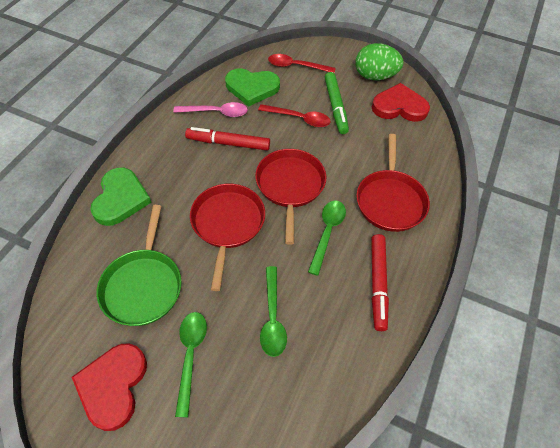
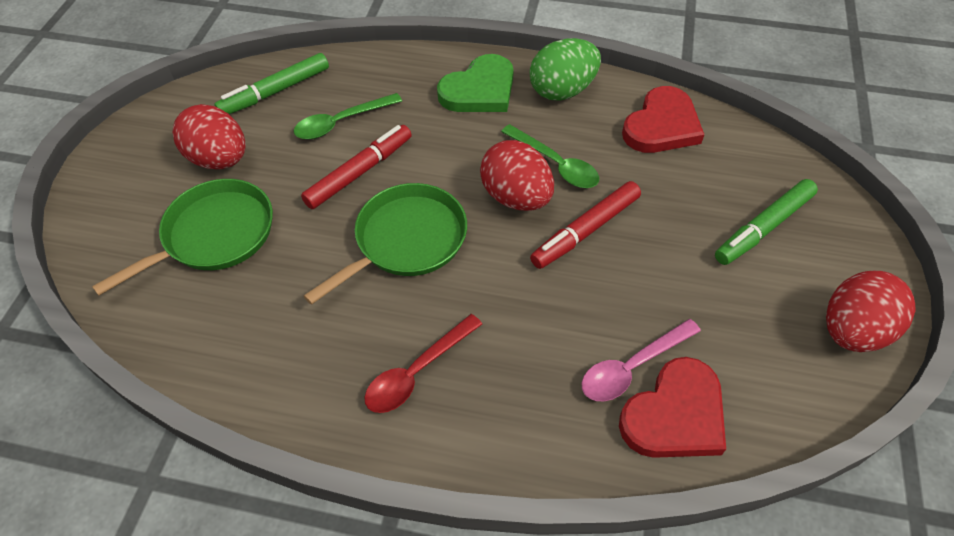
green heart: 2 -> 1
green marker: 1 -> 2
green pan: 1 -> 2
green spoon: 3 -> 2
red egg: 0 -> 3
red pan: 3 -> 0
red spoon: 2 -> 1

